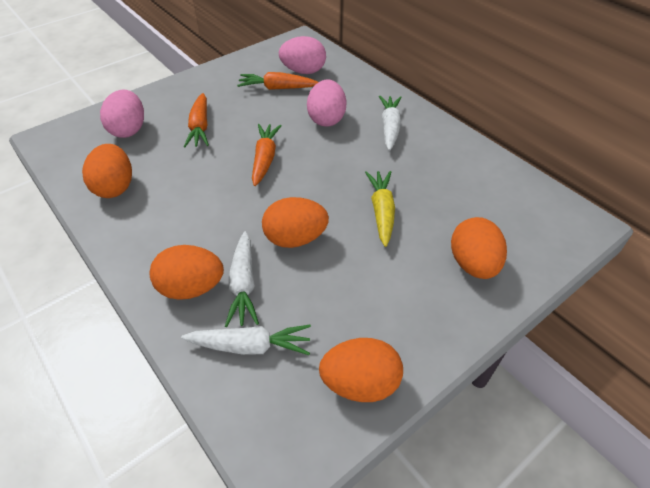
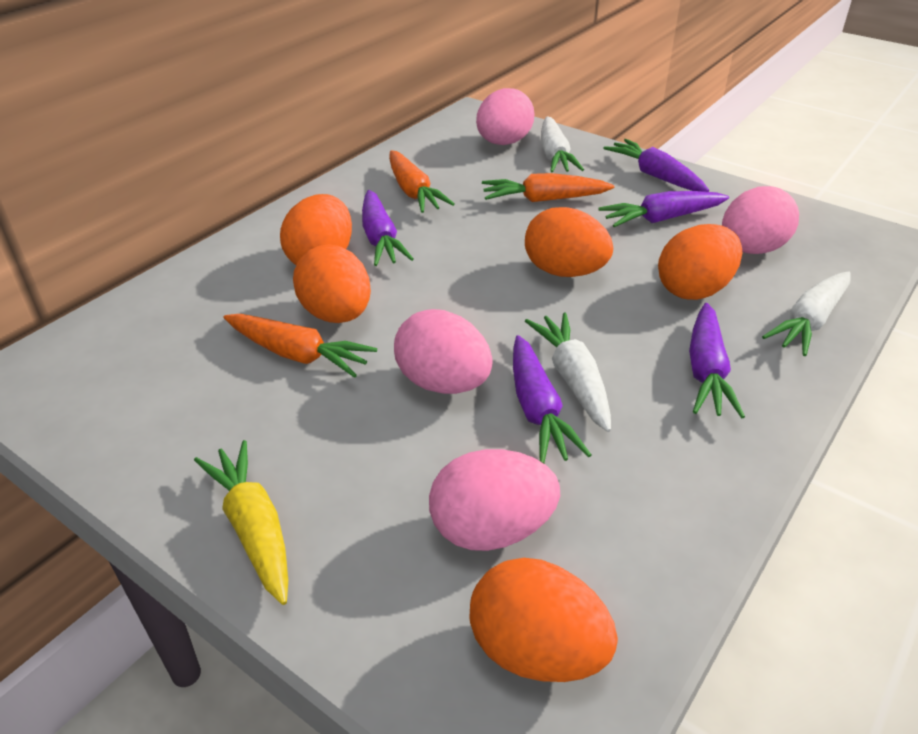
pink egg: 3 -> 4
purple carrot: 0 -> 5

